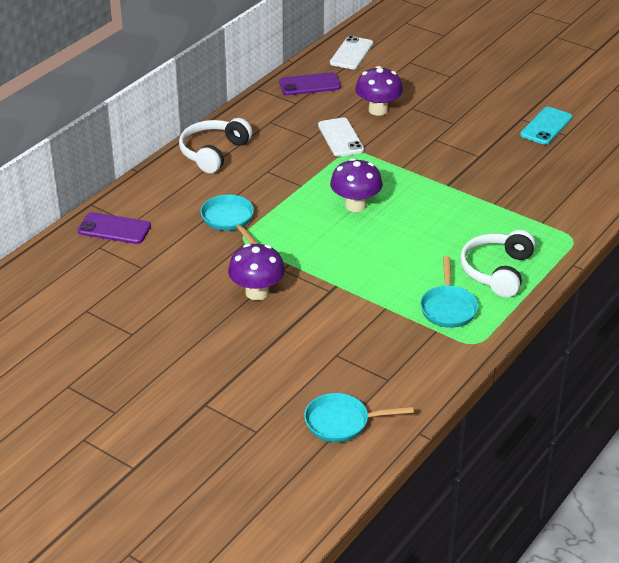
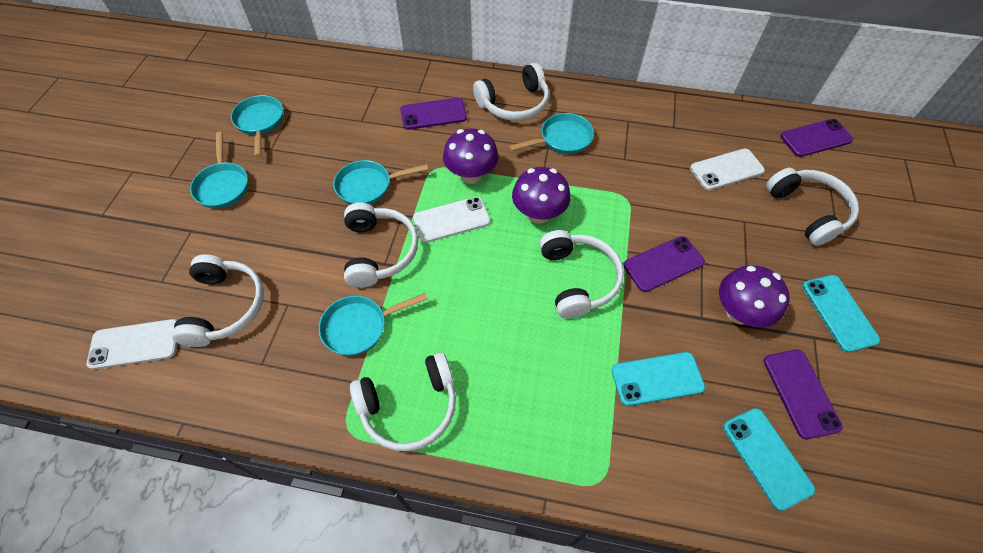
purple phone: 2 -> 4
turquoise pan: 3 -> 5
turquoise phone: 1 -> 3
white headphones: 2 -> 6
white phone: 2 -> 3

